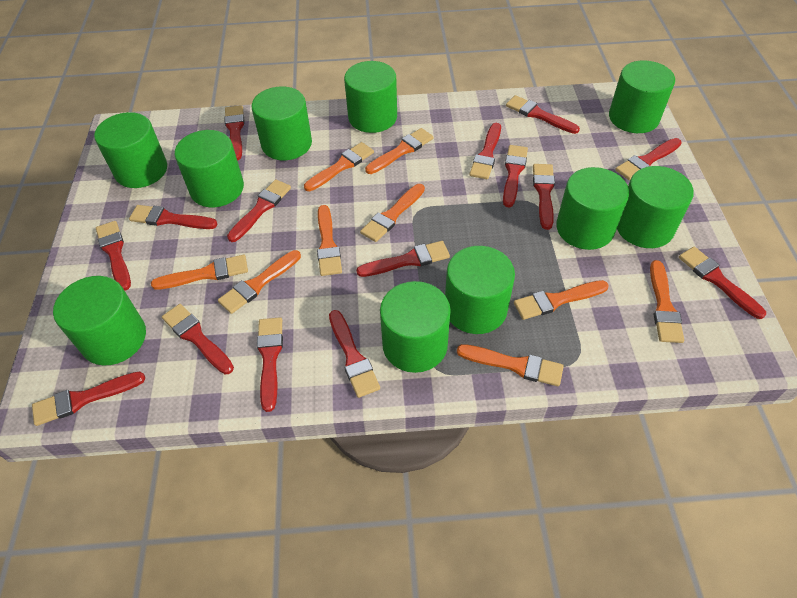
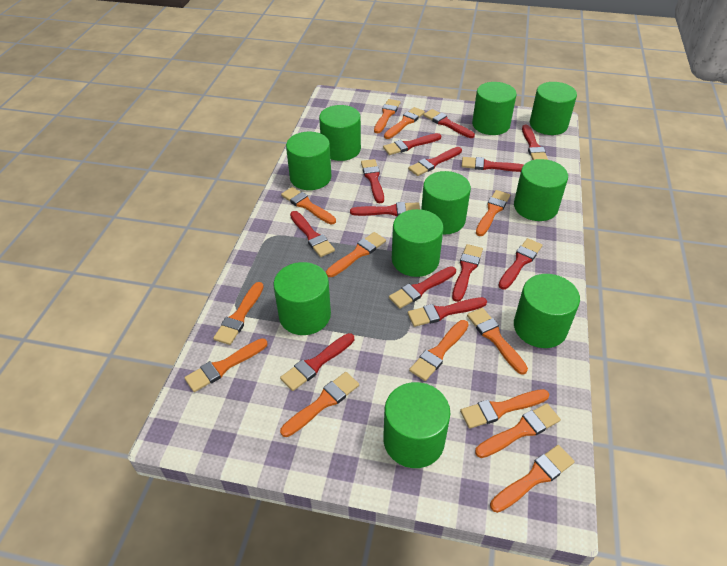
orange brush: 9 -> 13
red brush: 15 -> 13

